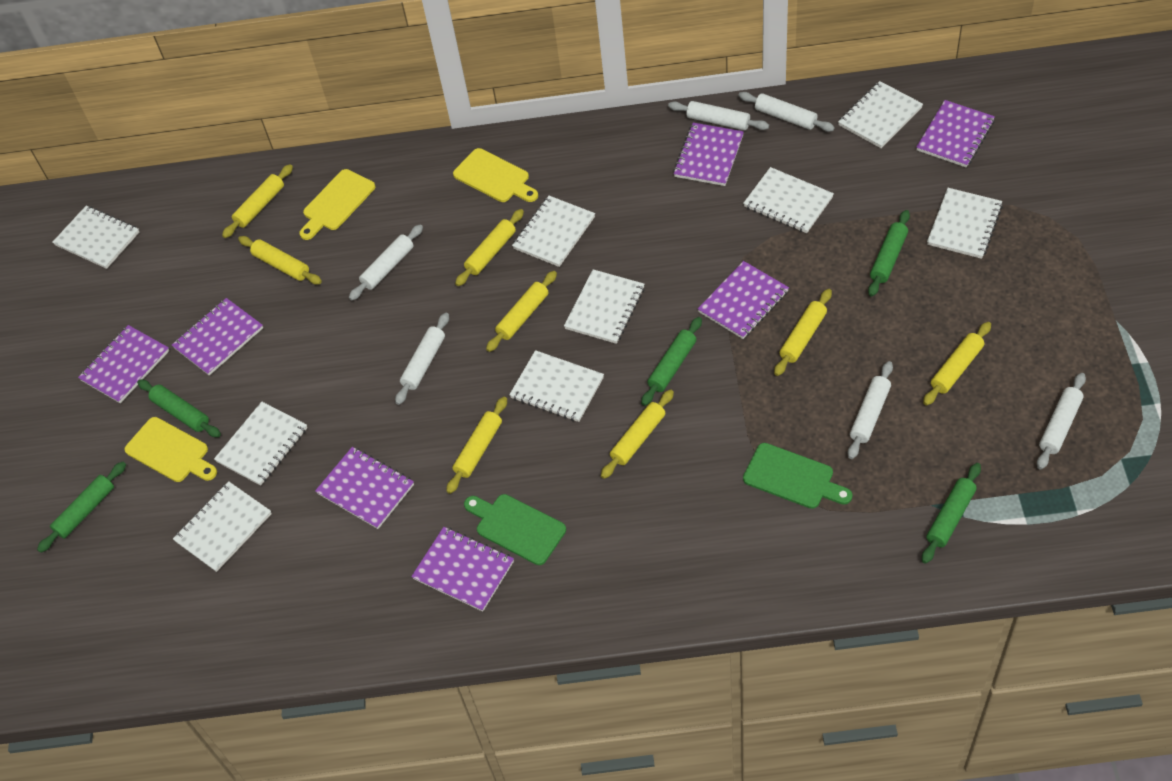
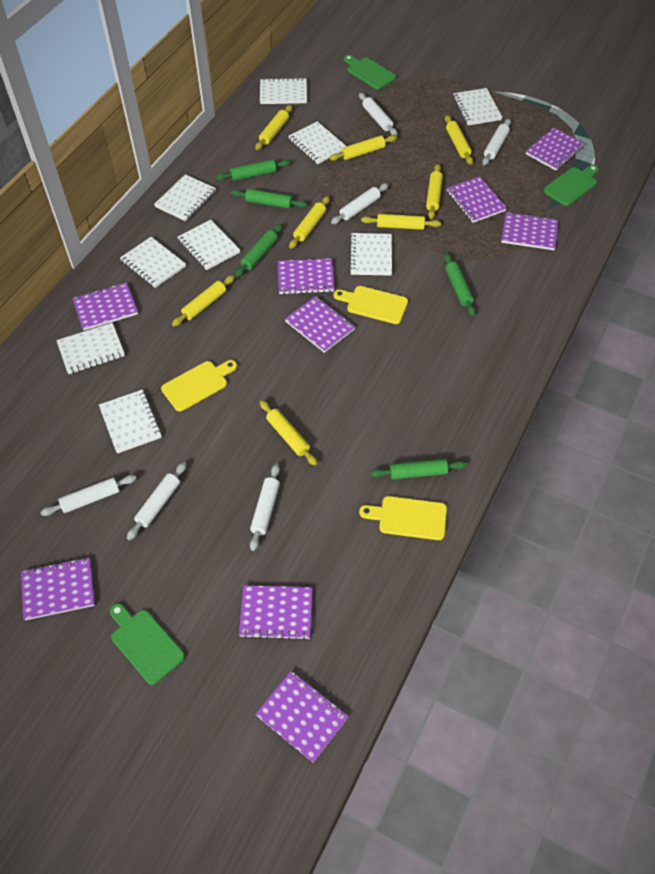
green cutting board: 2 -> 3
purple notebook: 7 -> 9

